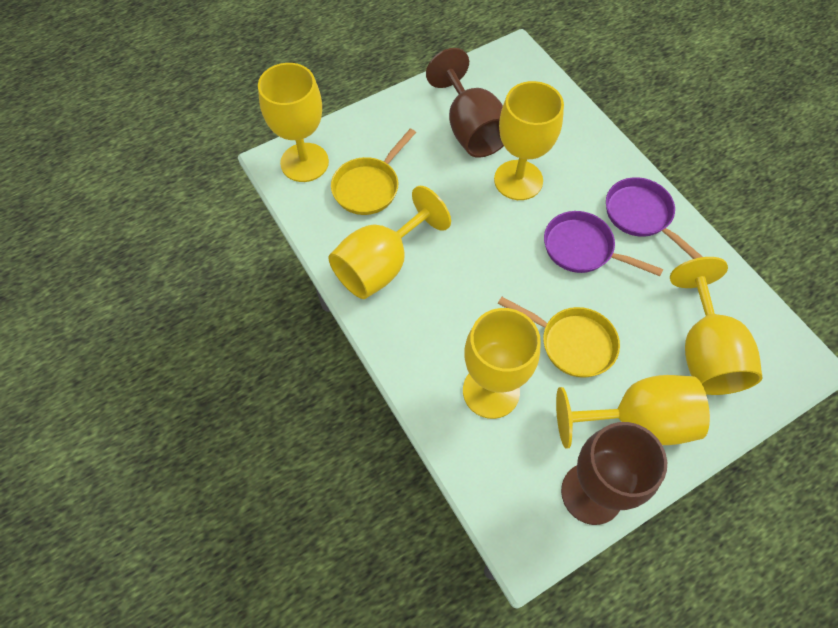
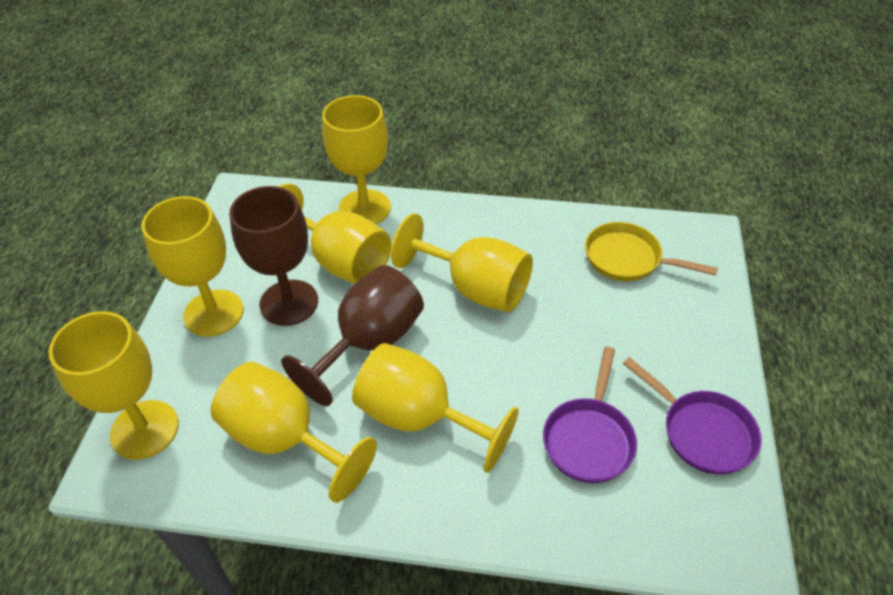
yellow goblet: 6 -> 7
yellow pan: 2 -> 1

